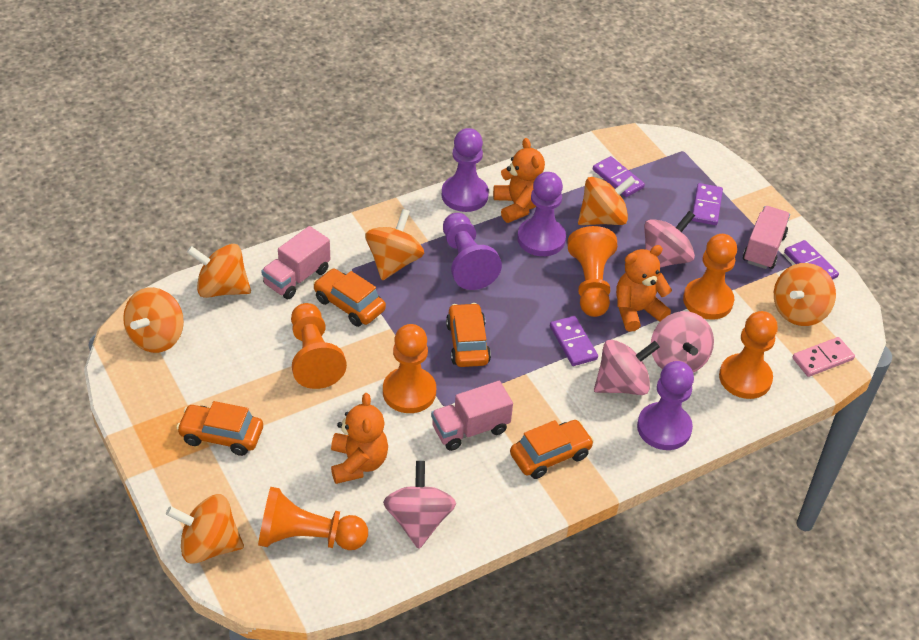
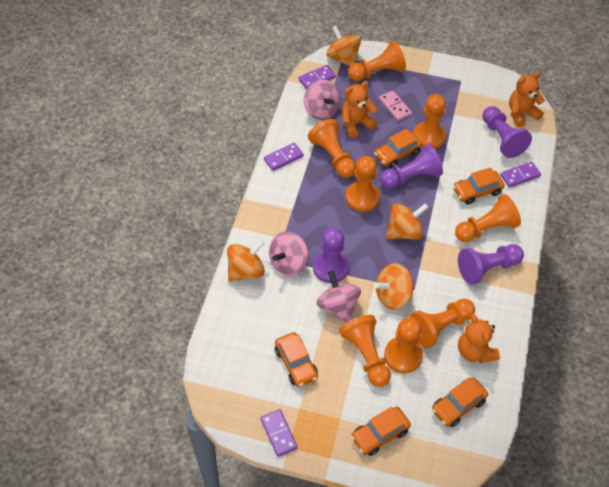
orange car: 4 -> 5
orange pawn: 6 -> 8
orange spinning top: 6 -> 4
pink spinning top: 4 -> 3
pink truck: 3 -> 0

